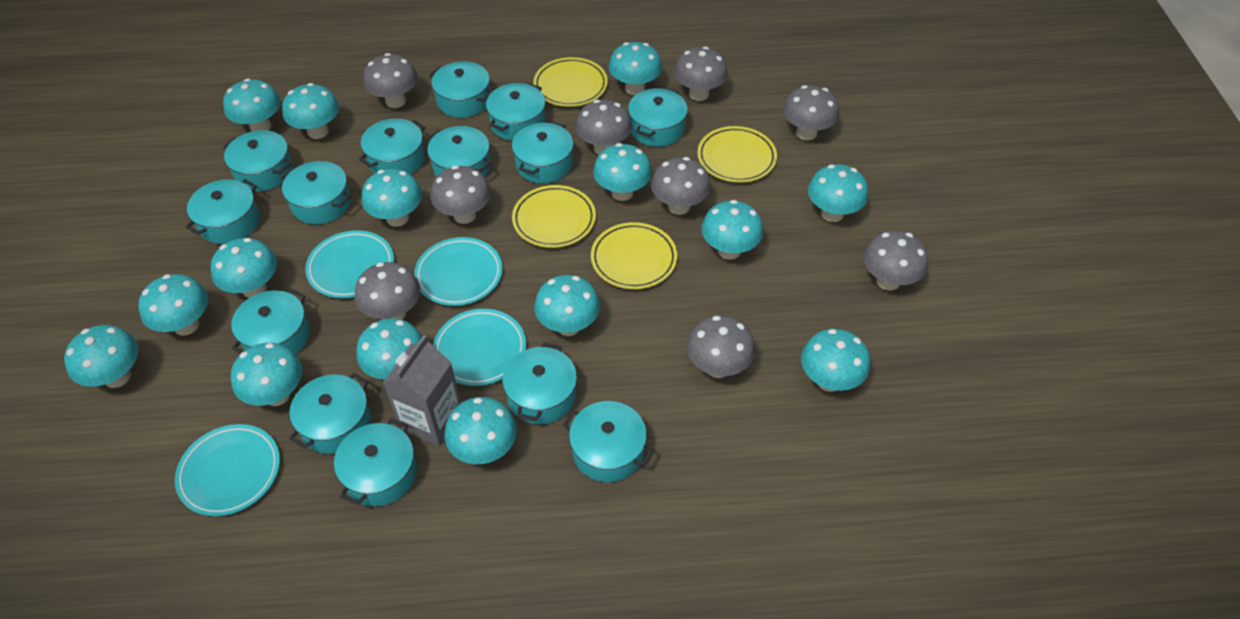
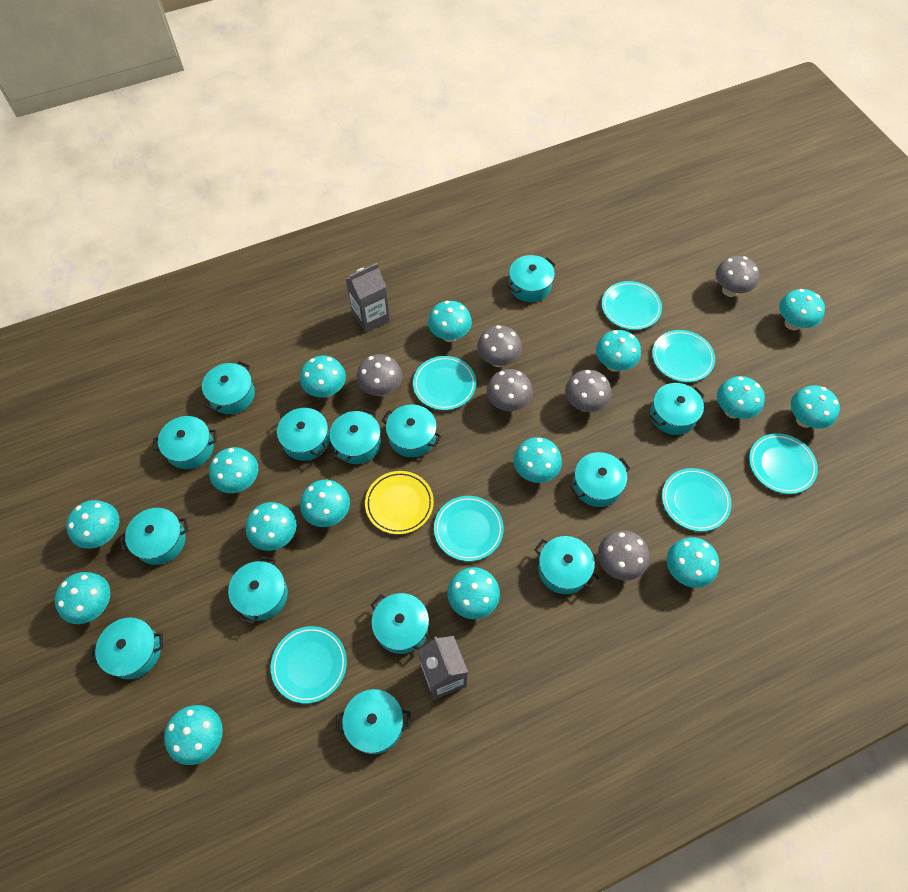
grey carton: 1 -> 2
grey mushroom: 9 -> 6
turquoise plate: 4 -> 7
yellow plate: 4 -> 1

